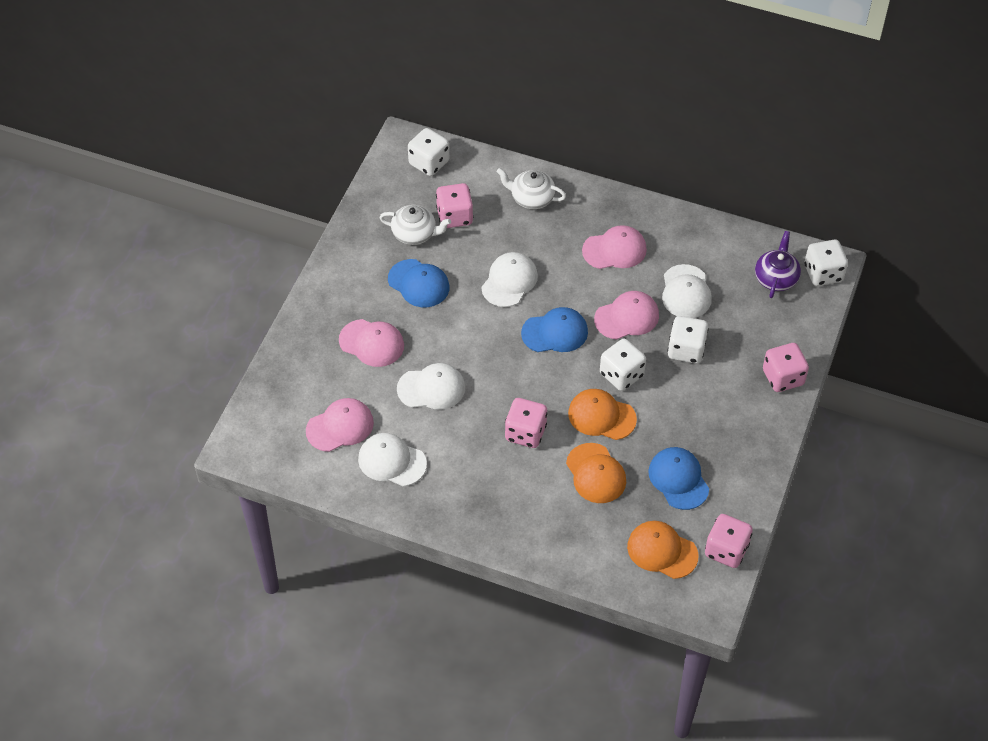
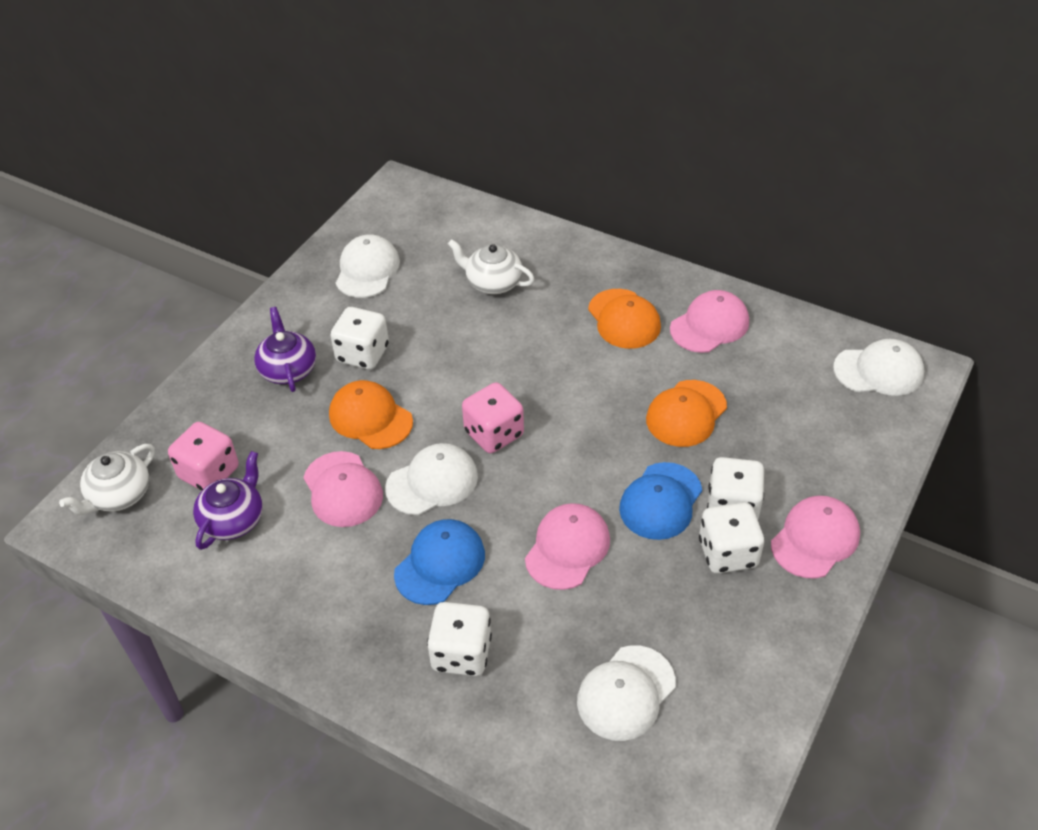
blue cap: 3 -> 2
pink dice: 4 -> 2
purple teapot: 1 -> 2

